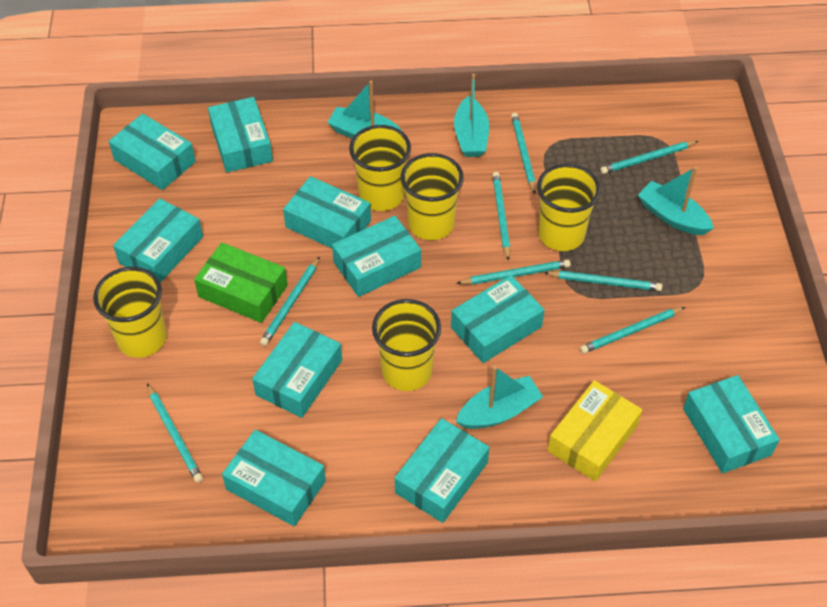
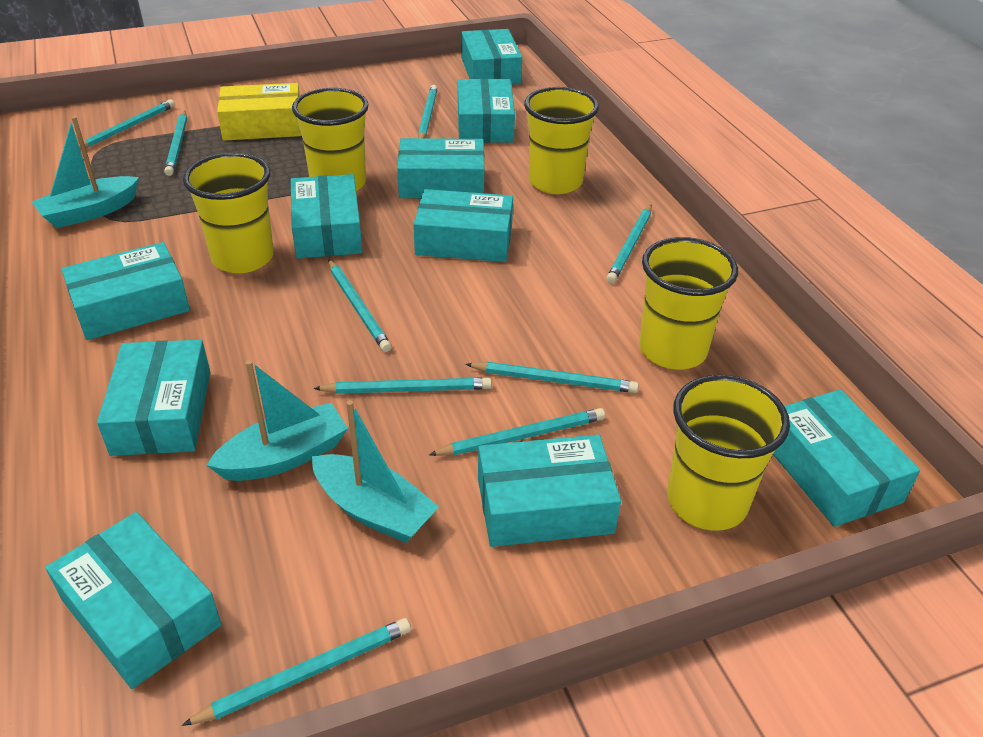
green box: 1 -> 0
turquoise boat: 4 -> 3
turquoise pencil: 8 -> 9

